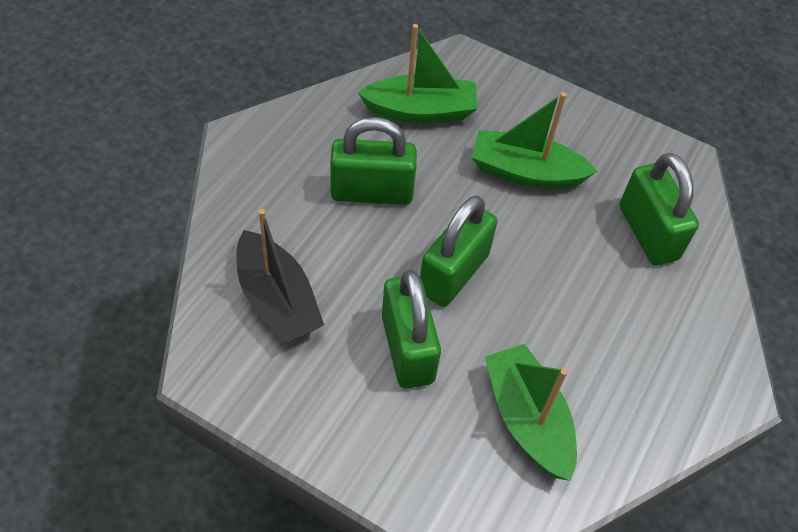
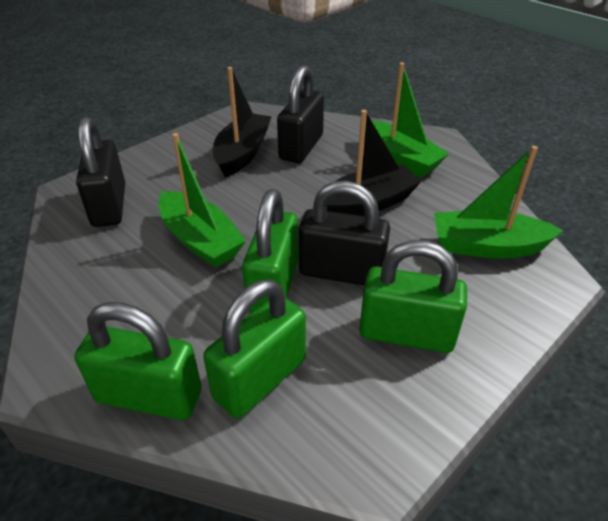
black boat: 1 -> 2
black padlock: 0 -> 3

